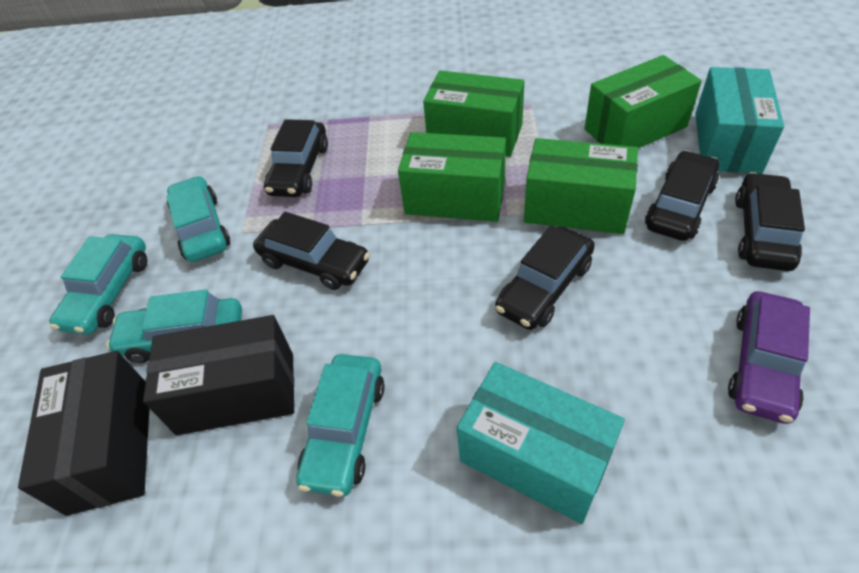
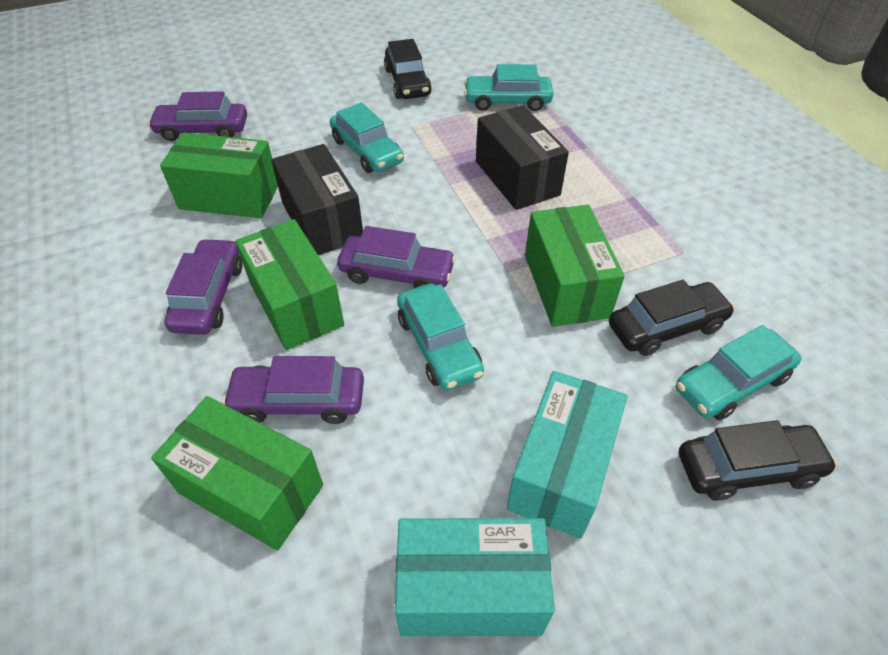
black car: 5 -> 3
purple car: 1 -> 4

